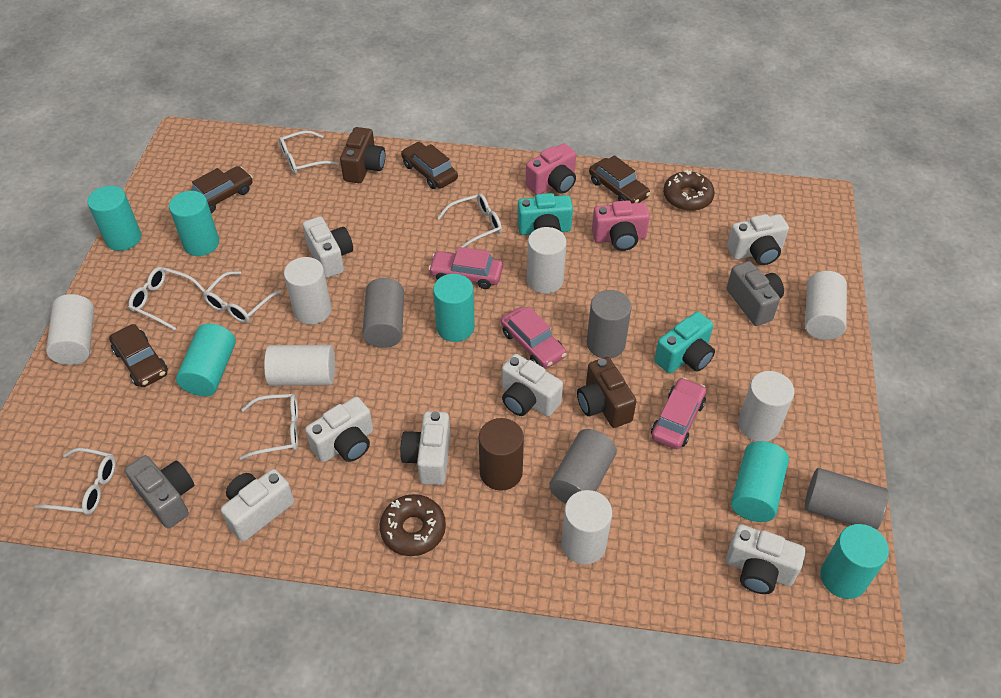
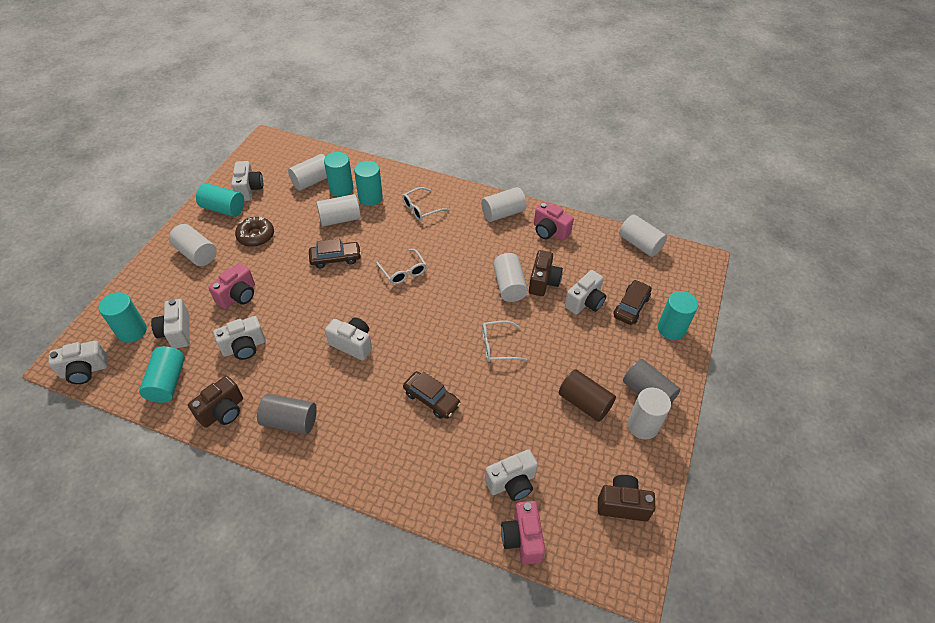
brown camera: 2 -> 3
brown car: 4 -> 3
brown donut: 2 -> 1
grey camera: 2 -> 0
grey cylinder: 4 -> 2
pink camera: 2 -> 3
pink car: 3 -> 0
turquoise camera: 2 -> 0
white glasses: 6 -> 3

